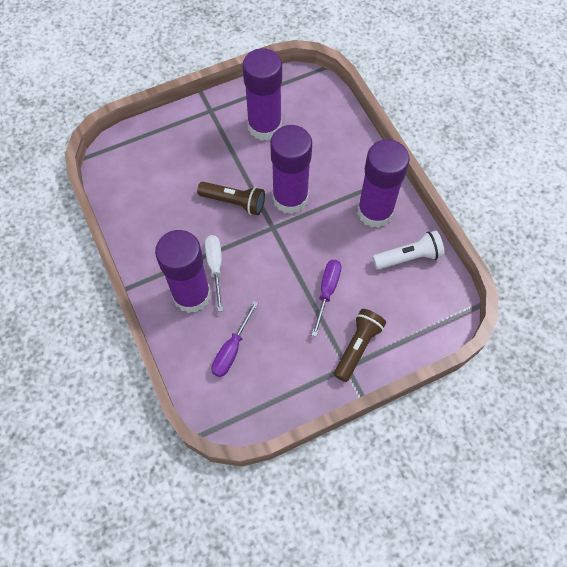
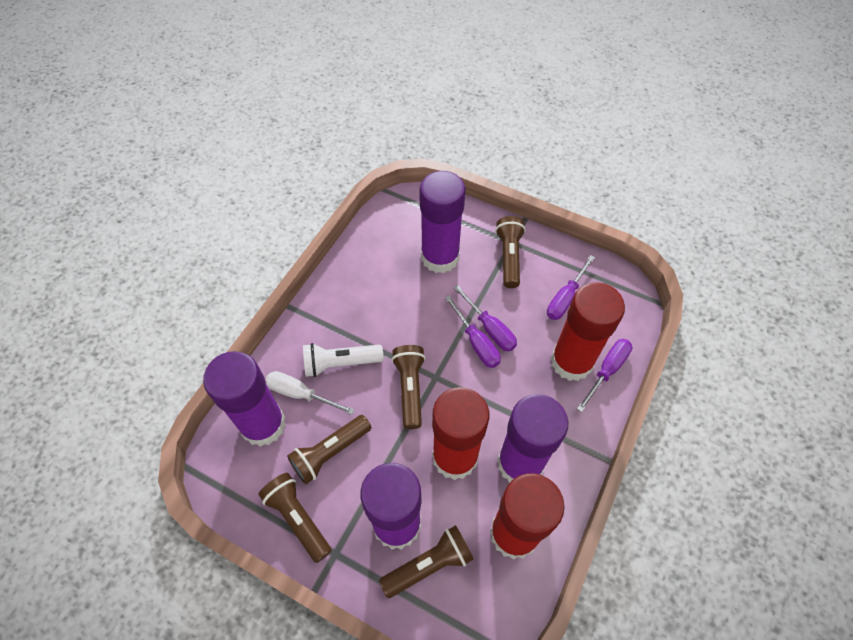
brown flashlight: 2 -> 5
purple screwdriver: 2 -> 4
red glue stick: 0 -> 3

